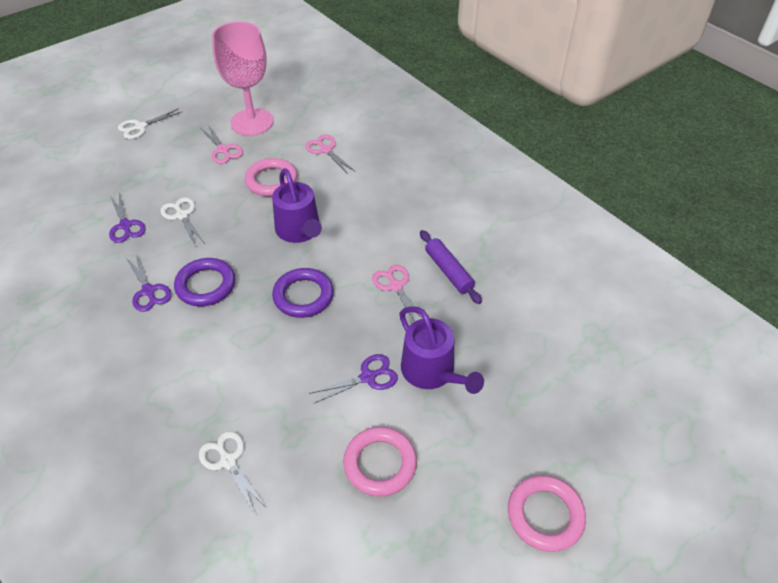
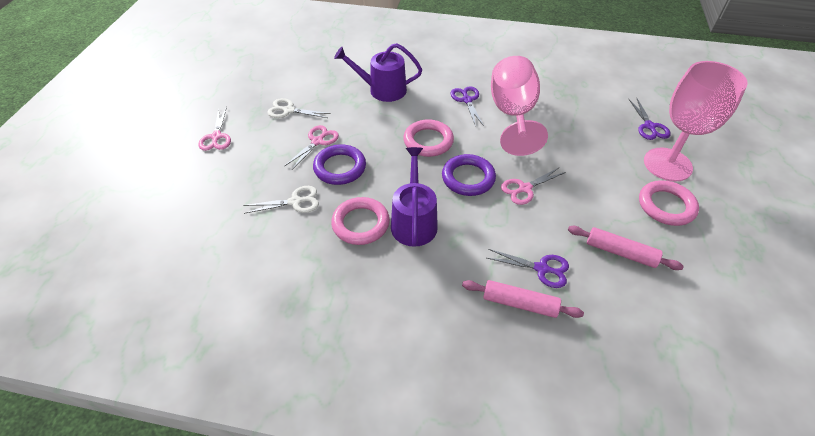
pink goblet: 1 -> 2
pink rolling pin: 0 -> 2
purple rolling pin: 1 -> 0
white scissors: 3 -> 2

